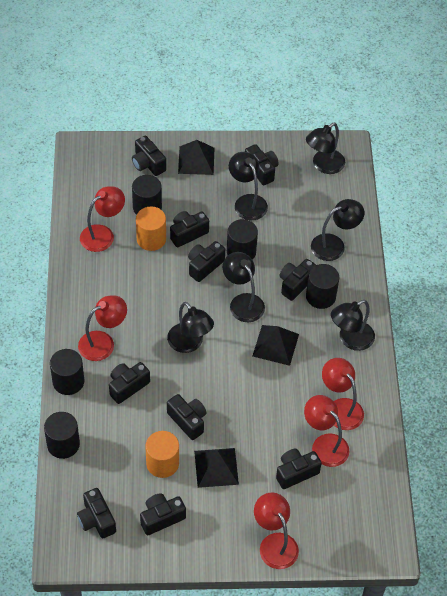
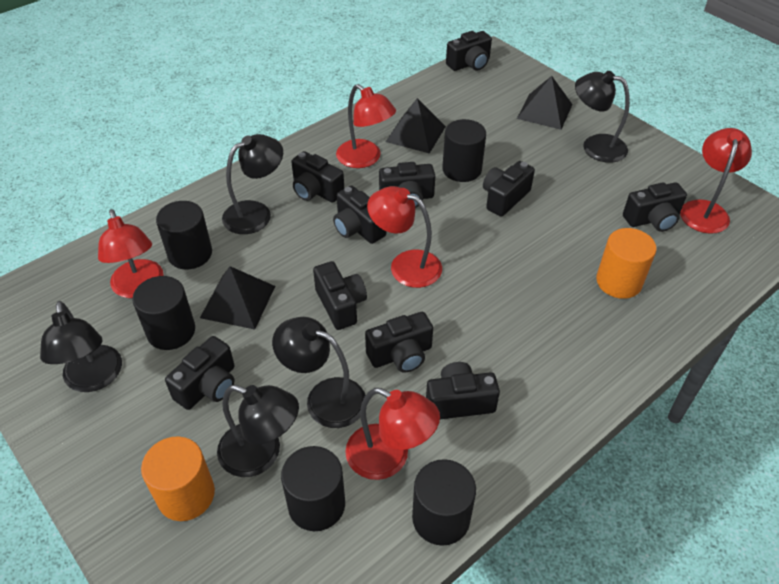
black lamp: 6 -> 5

